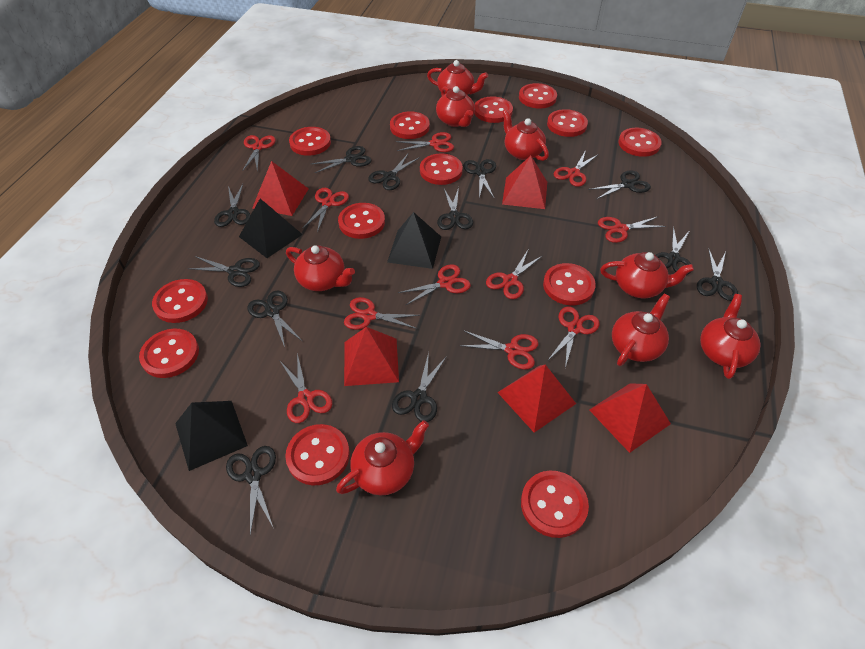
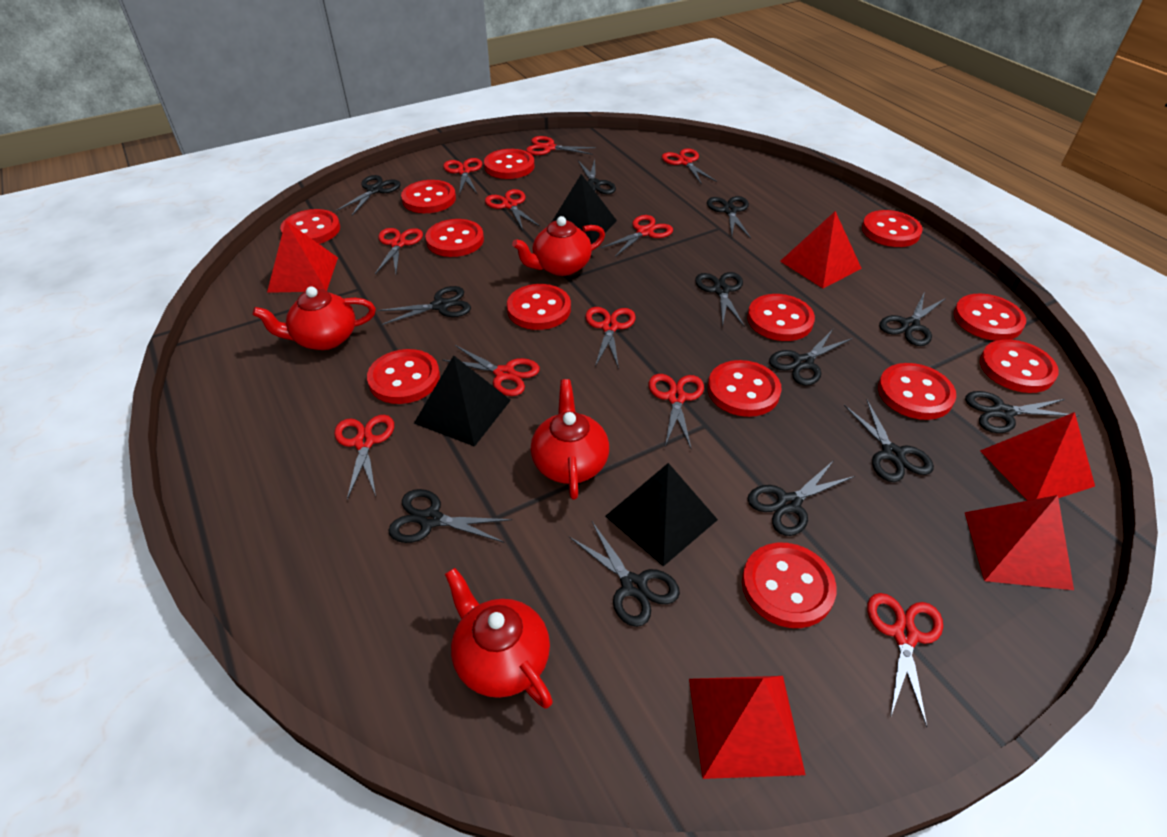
red teapot: 8 -> 4

